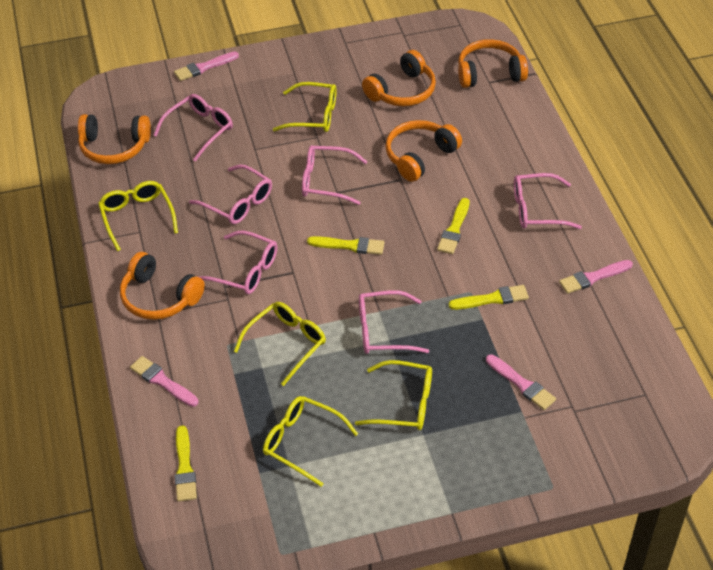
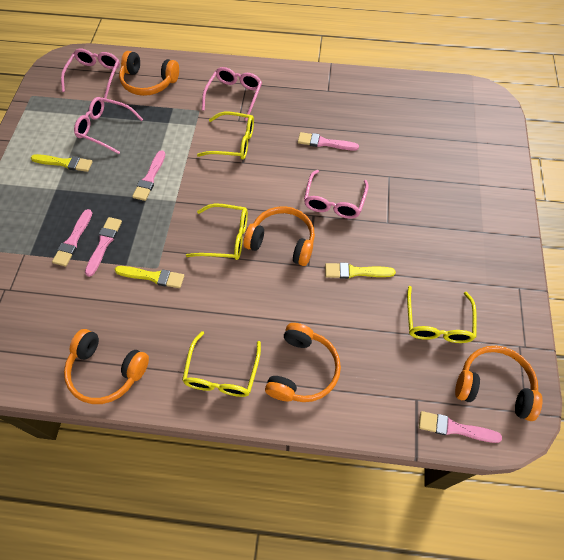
pink brush: 4 -> 5
pink glasses: 6 -> 4
yellow brush: 4 -> 3
yellow glasses: 5 -> 4

